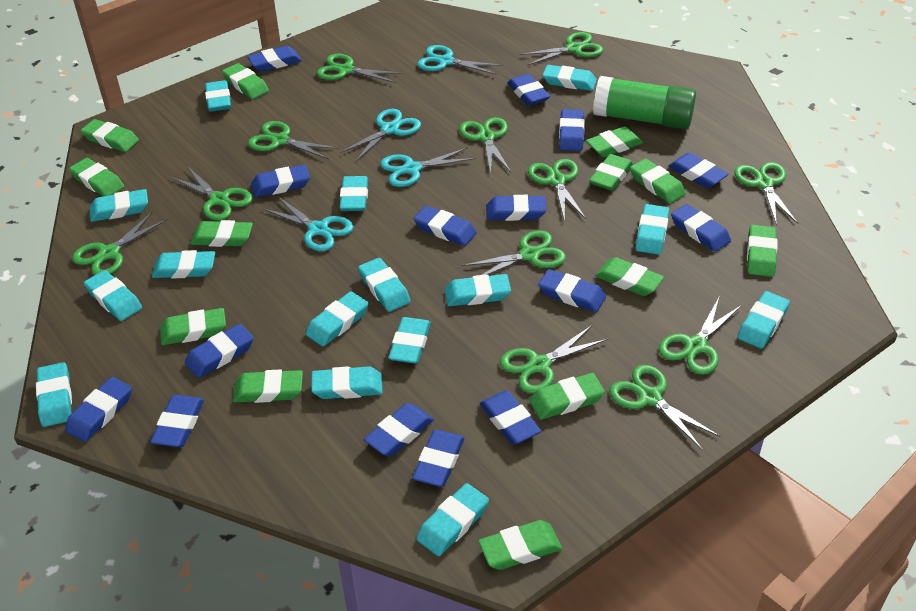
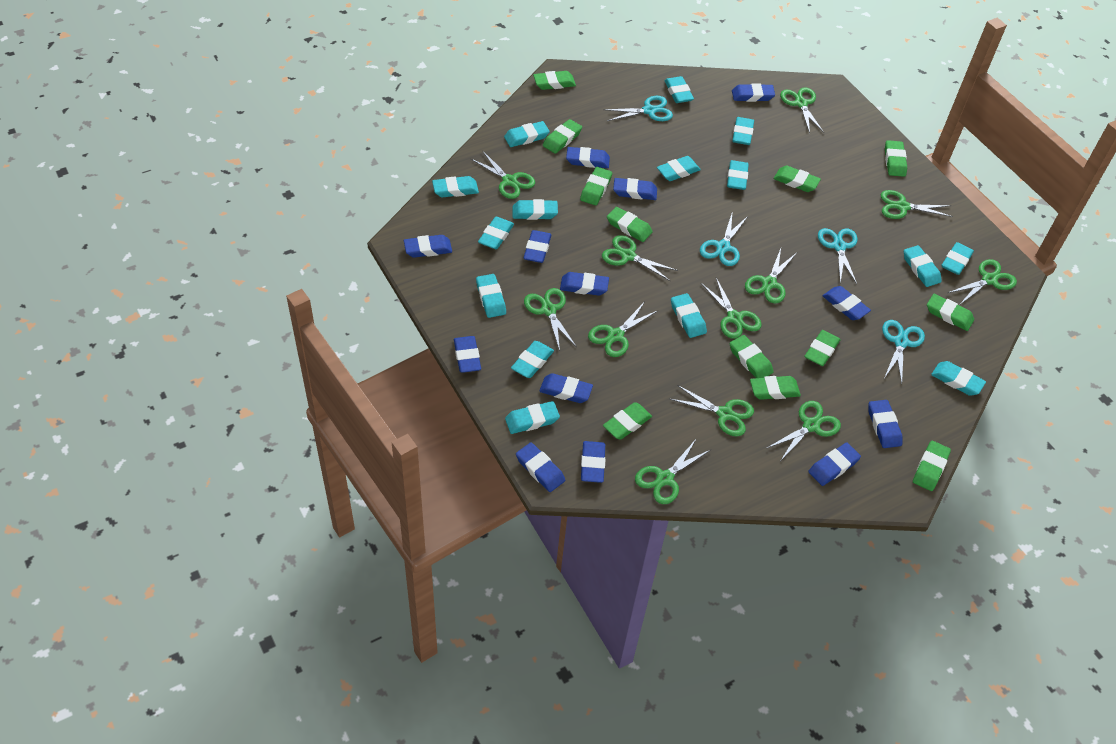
blue eraser: 15 -> 13
green eraser: 13 -> 12
green glue stick: 1 -> 0

